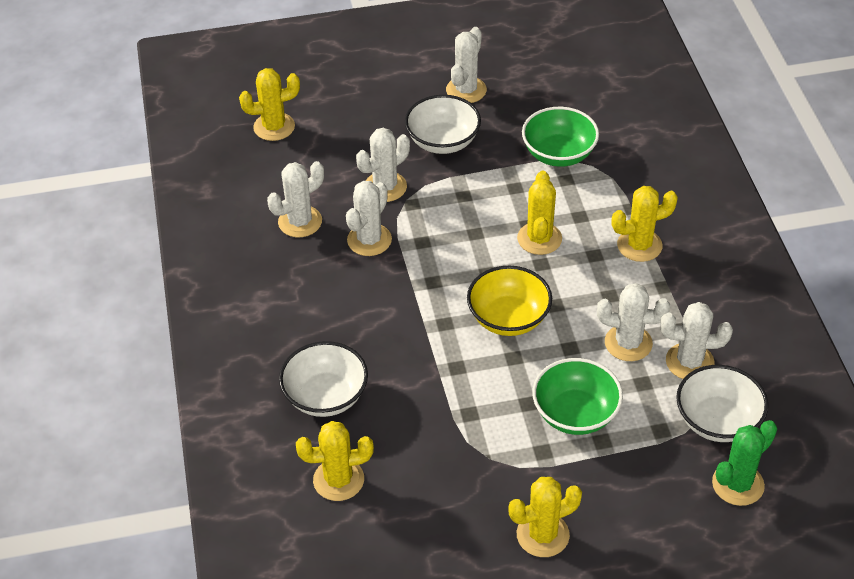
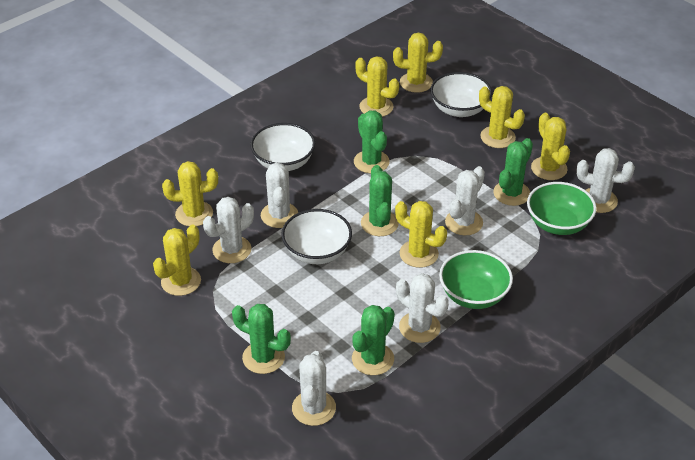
green cactus: 1 -> 5
yellow bowl: 1 -> 0
yellow cactus: 5 -> 7

